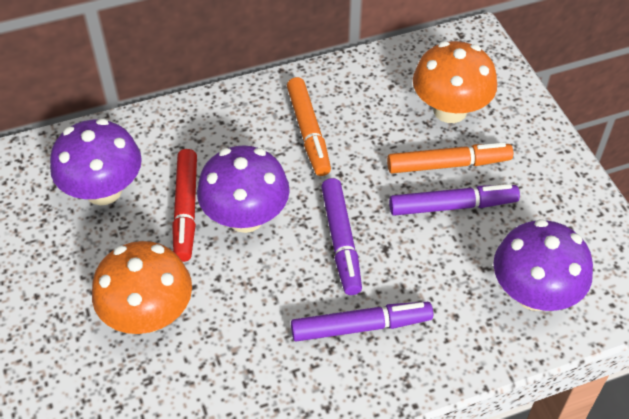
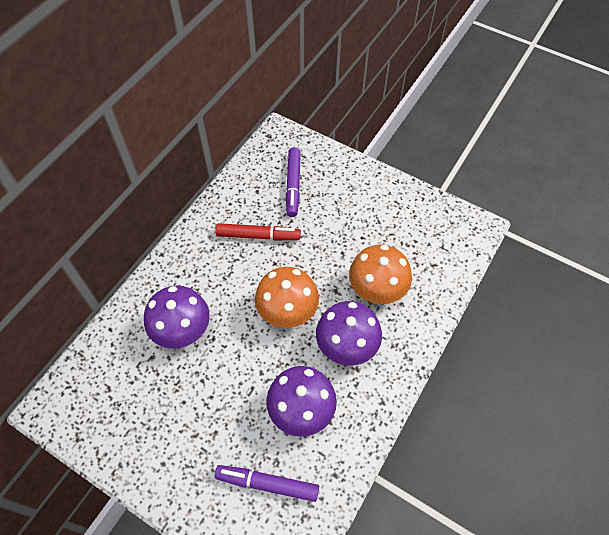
orange marker: 2 -> 0
purple marker: 3 -> 2

